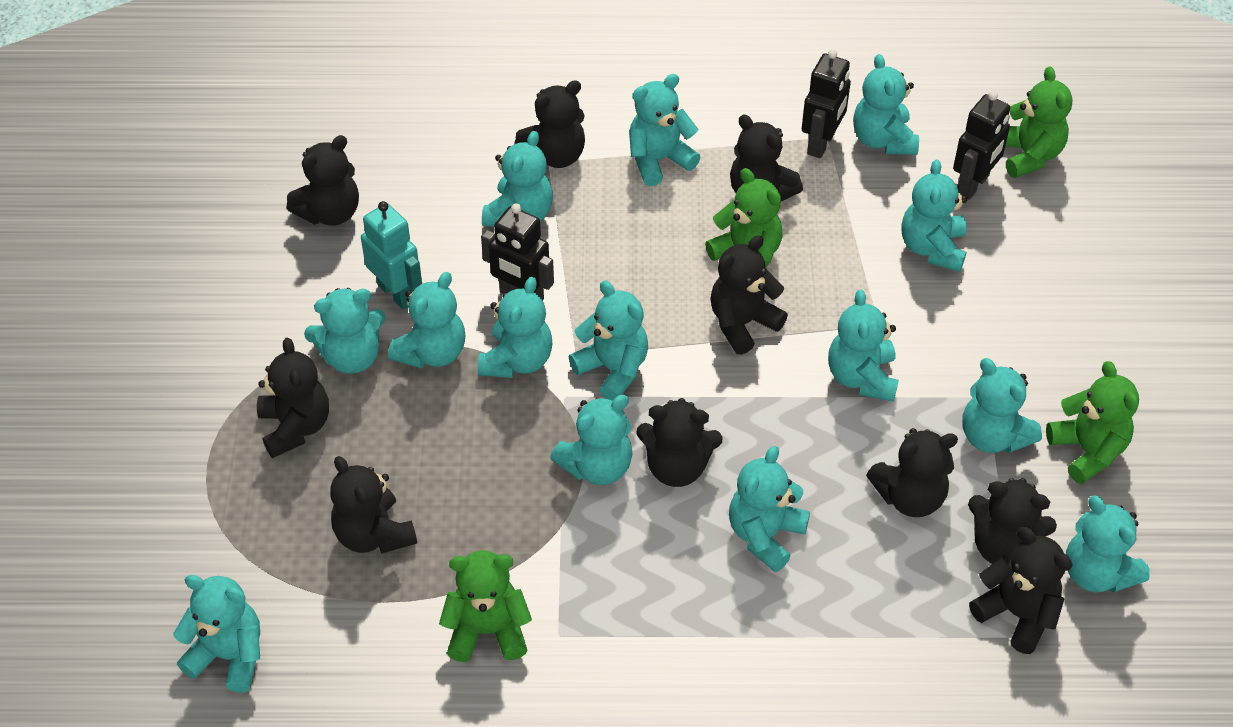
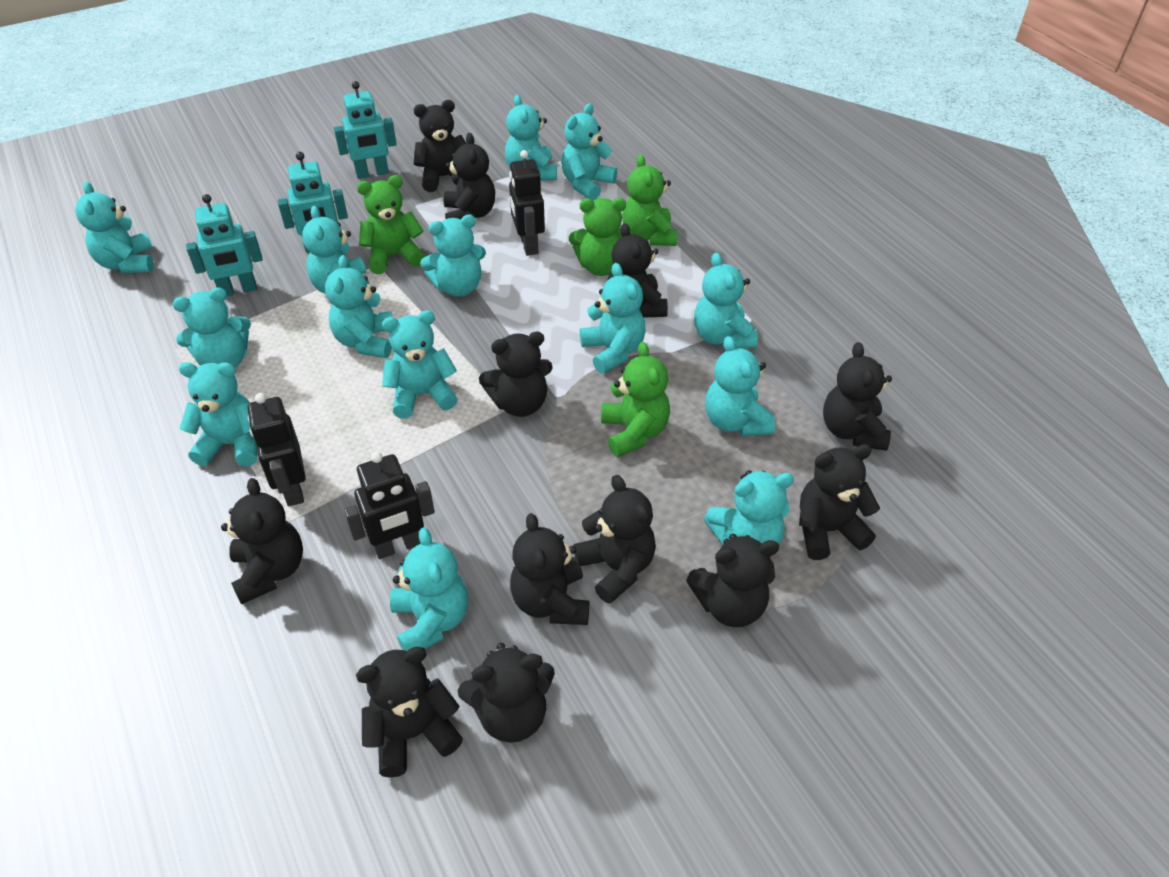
black teddy bear: 10 -> 12
turquoise robot: 1 -> 3

